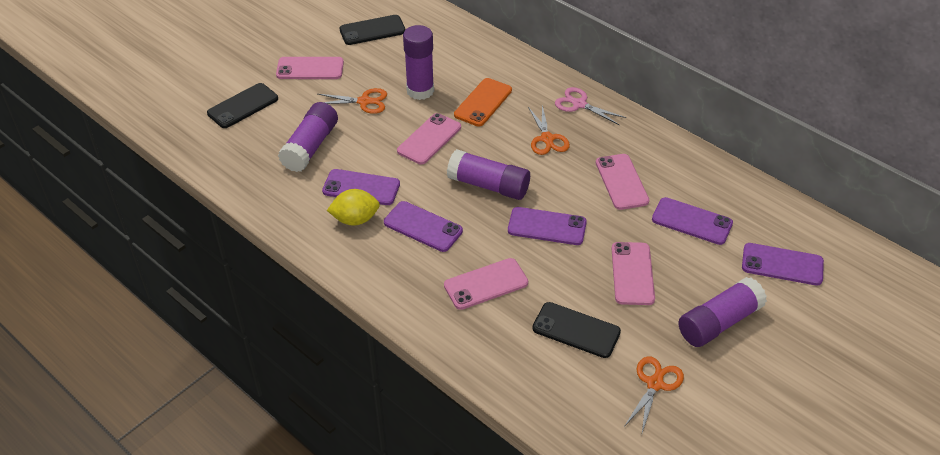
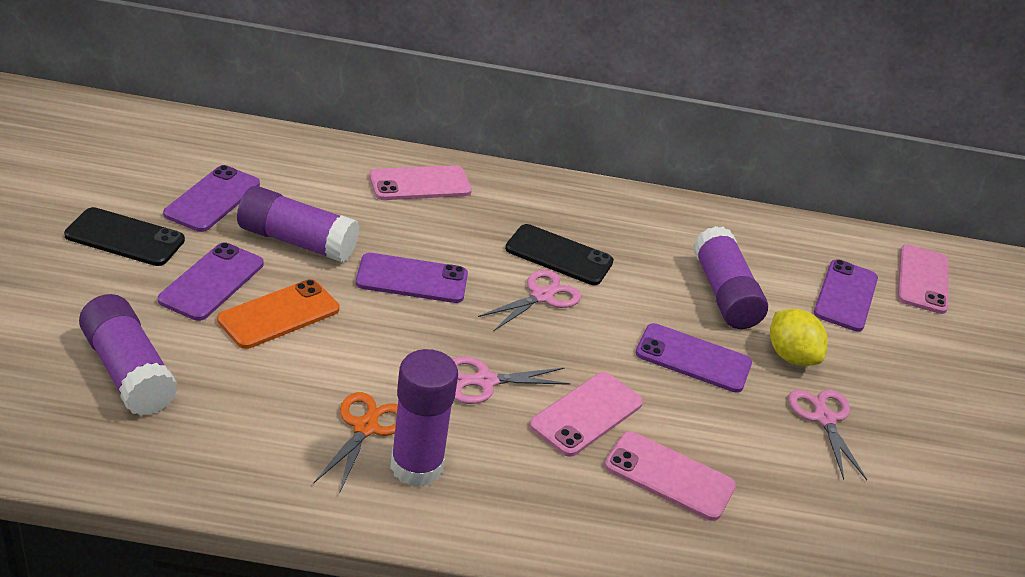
black phone: 3 -> 2
orange scissors: 3 -> 1
pink phone: 5 -> 4
pink scissors: 1 -> 3

